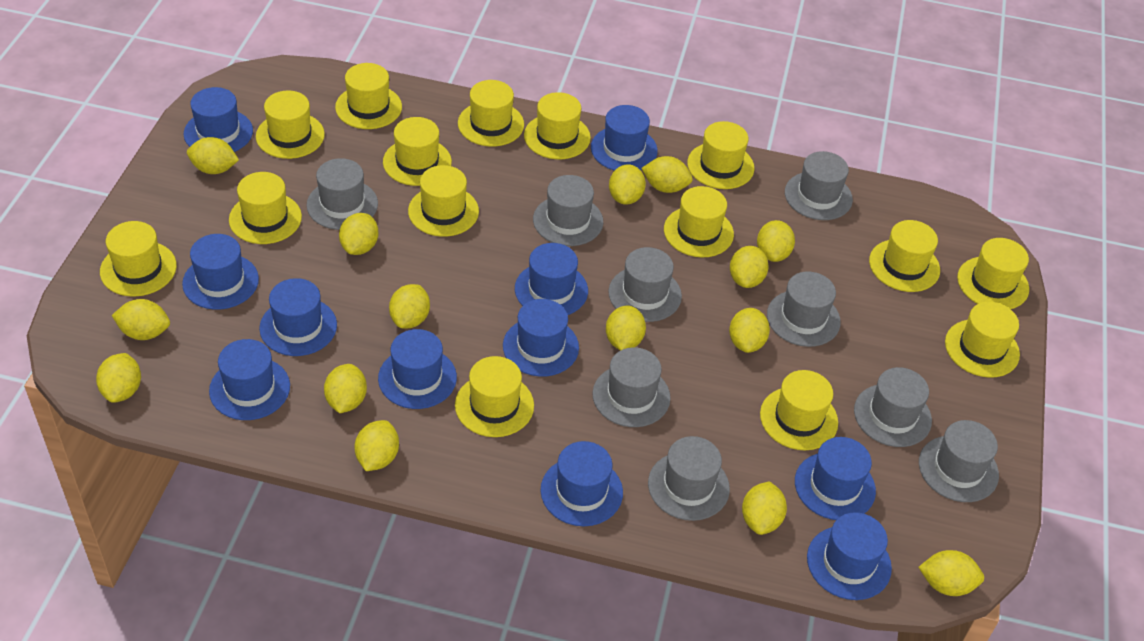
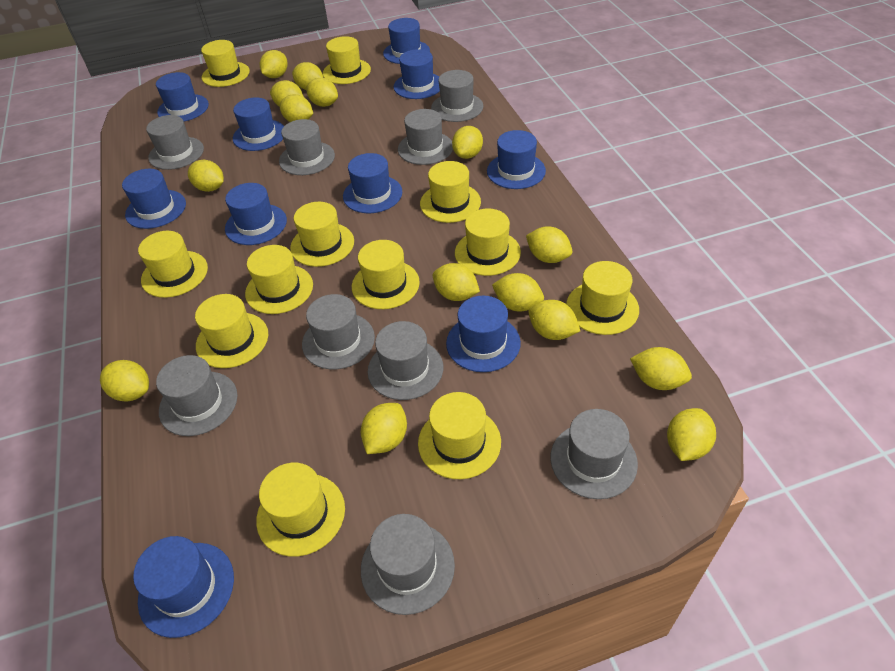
blue hat: 11 -> 10
yellow hat: 15 -> 12

